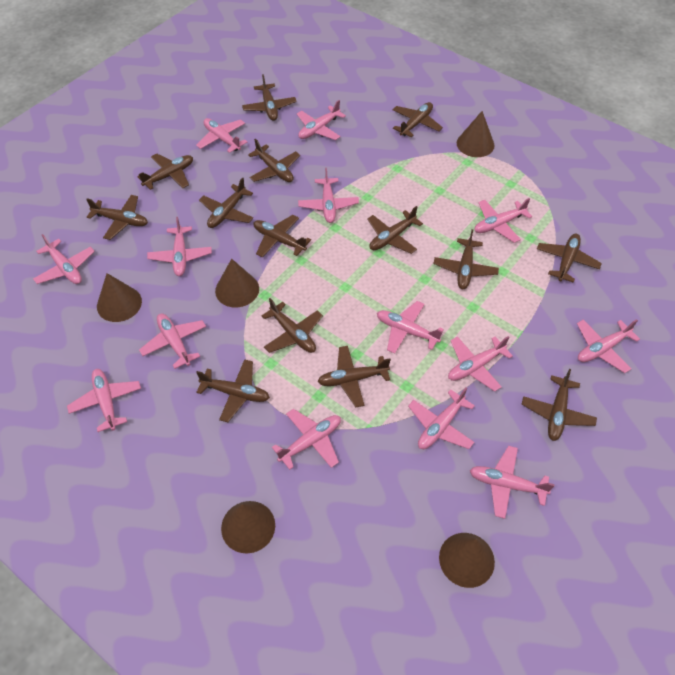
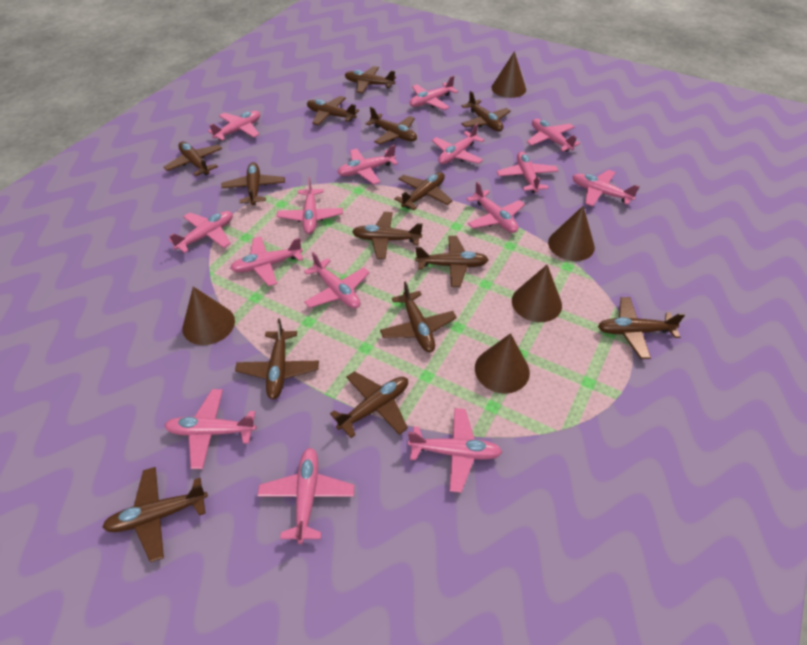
pink plane: 14 -> 15

